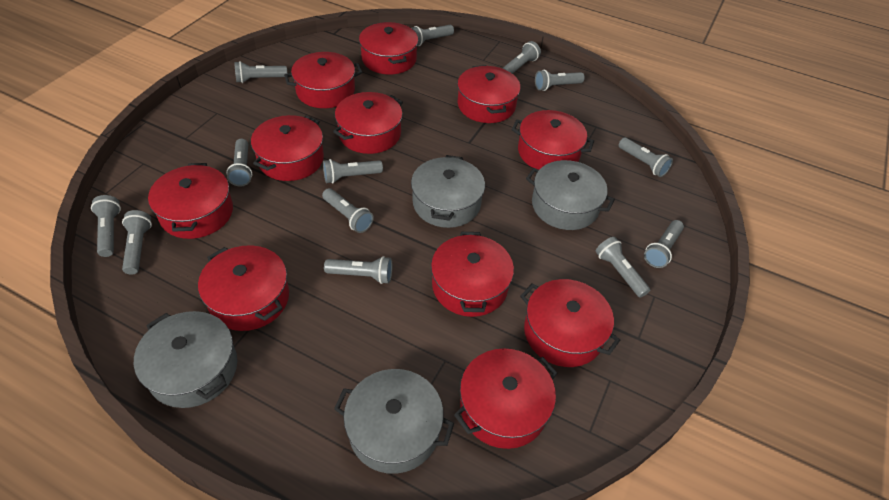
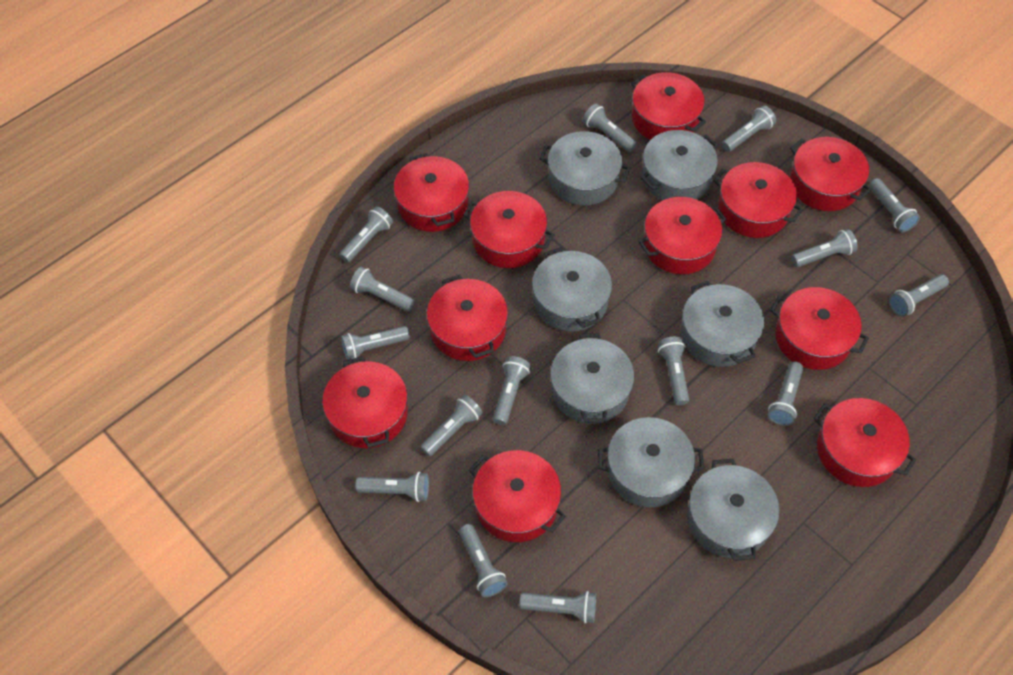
grey flashlight: 13 -> 15
grey pot: 4 -> 7

